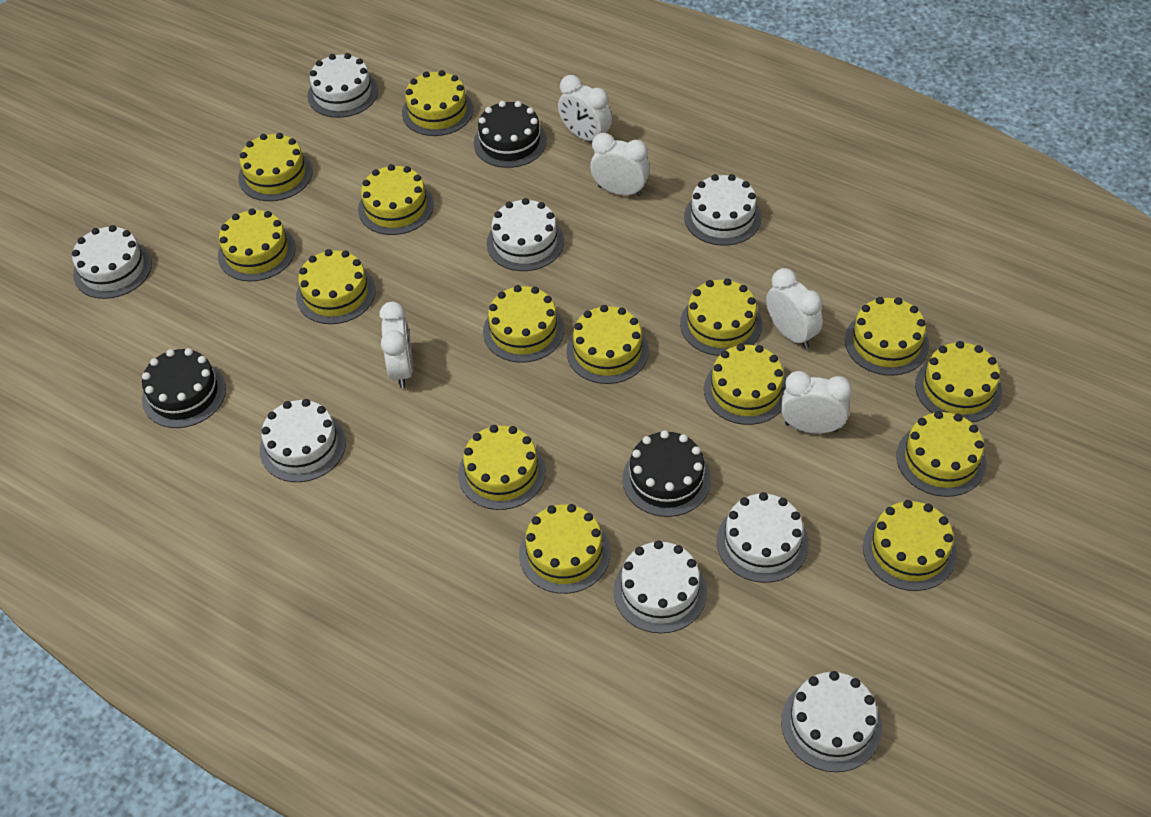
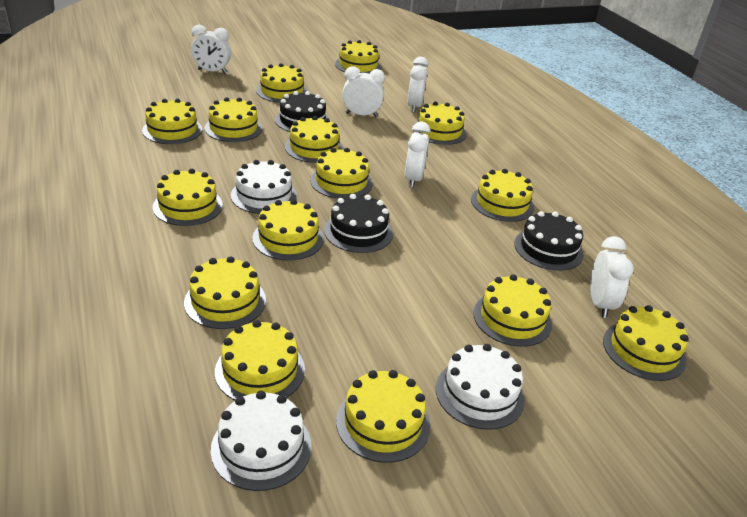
white cake: 8 -> 3

